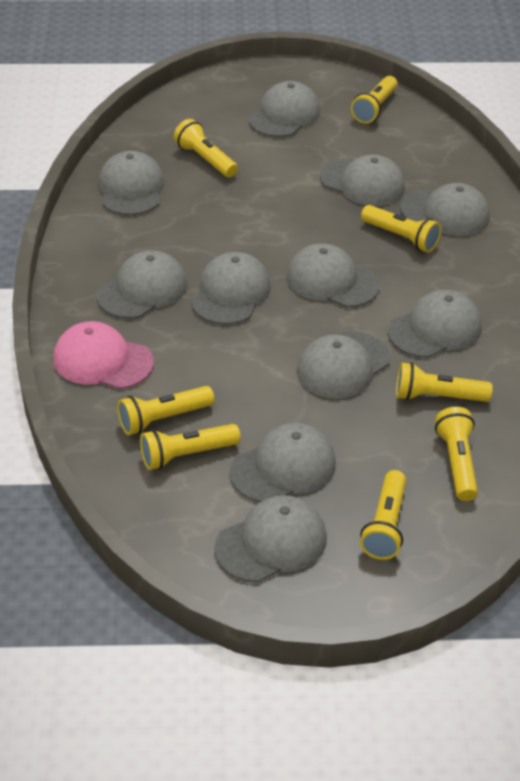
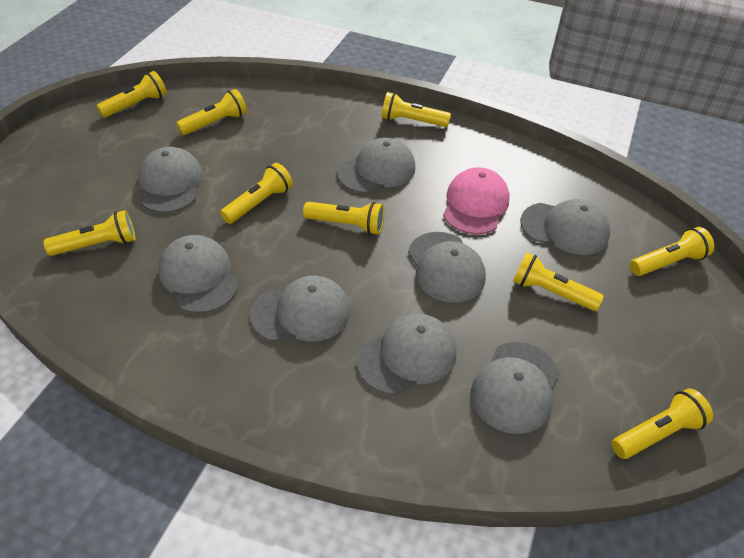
grey cap: 11 -> 8
yellow flashlight: 8 -> 9

